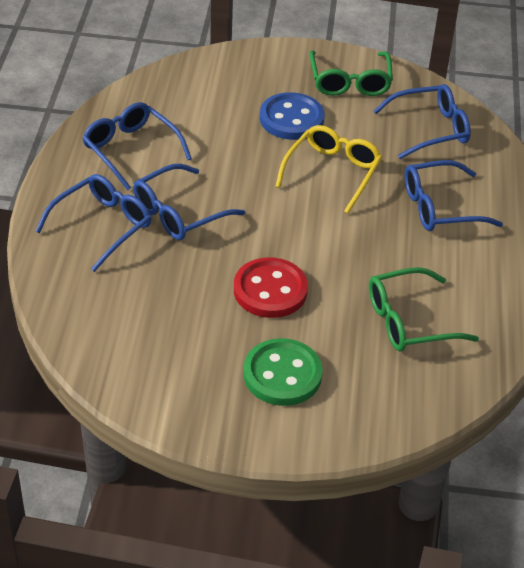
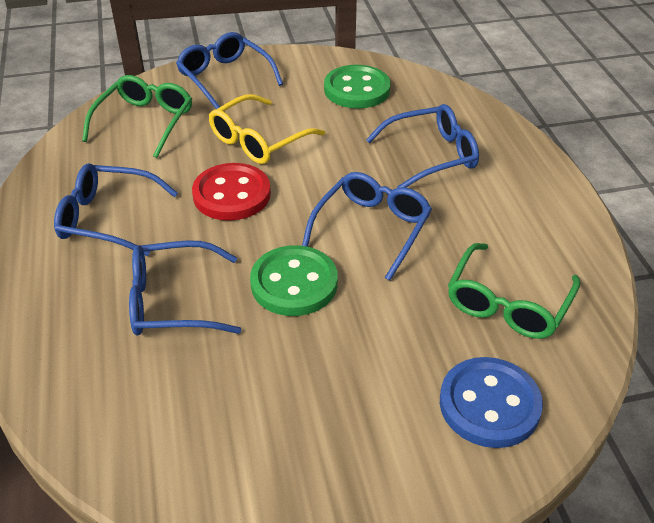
green button: 1 -> 2

